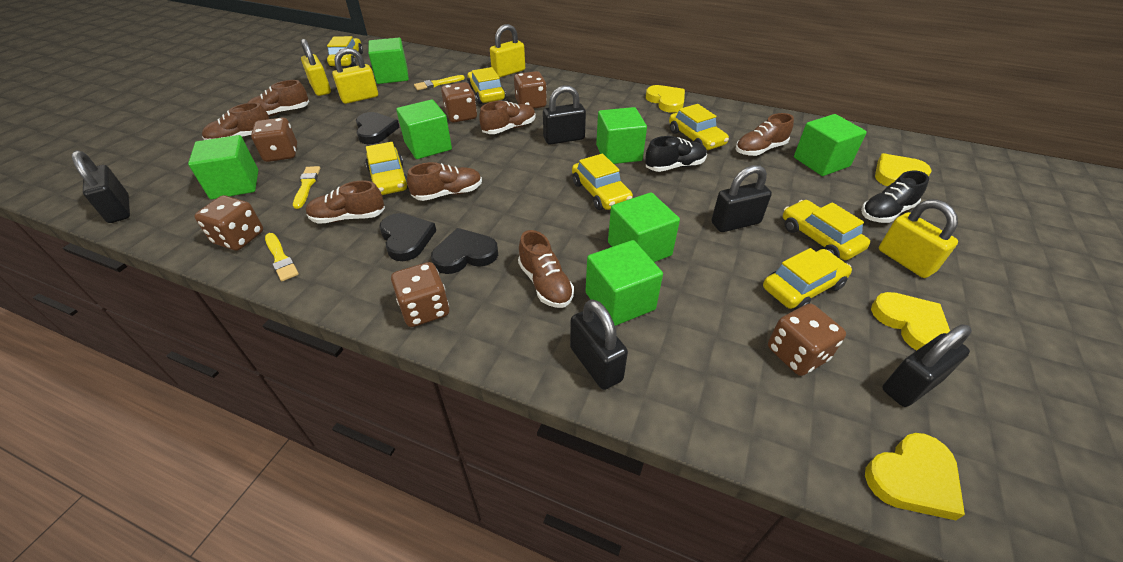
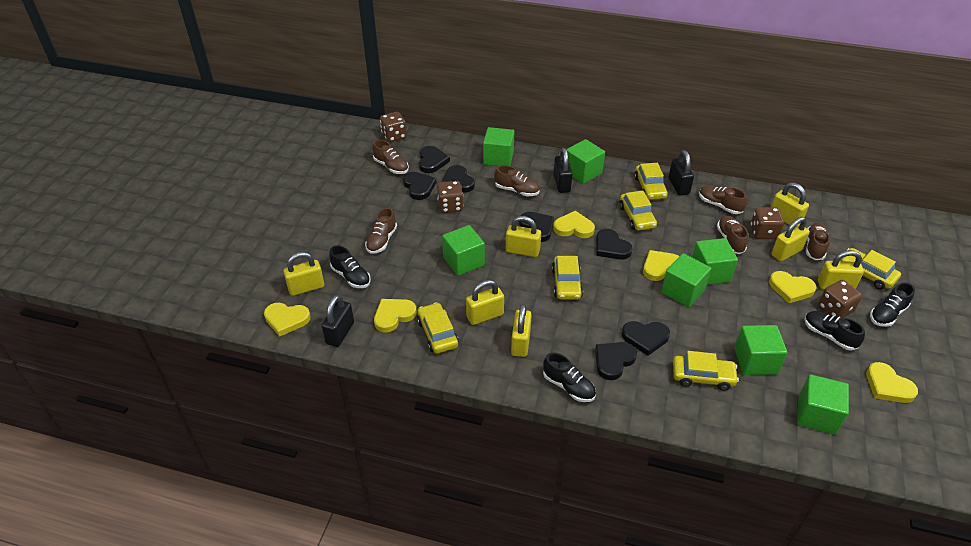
black heart: 3 -> 7
black padlock: 5 -> 3
black shoe: 2 -> 4
brown dice: 6 -> 4
brown shoe: 7 -> 6
yellow brush: 3 -> 0
yellow car: 7 -> 6
yellow heart: 4 -> 6
yellow padlock: 4 -> 7

